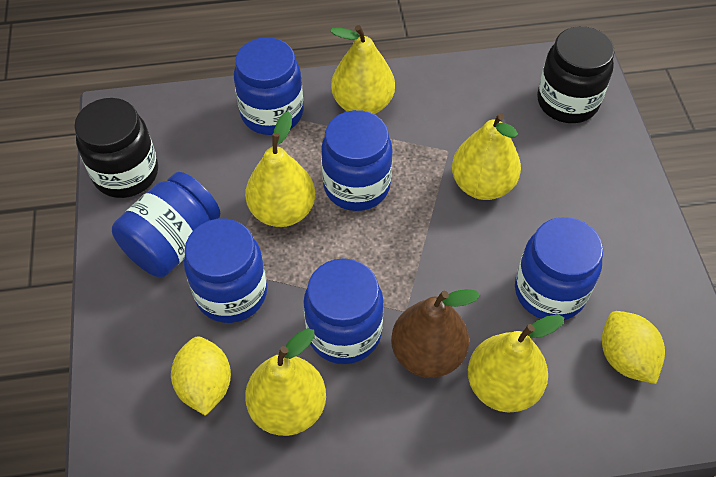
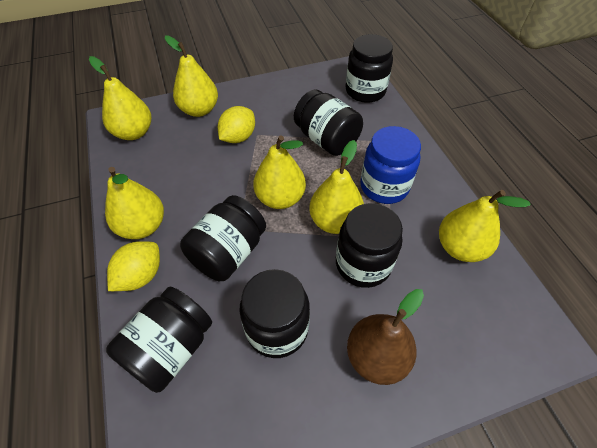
black jar: 2 -> 6
blue jar: 6 -> 1
yellow pear: 5 -> 6

